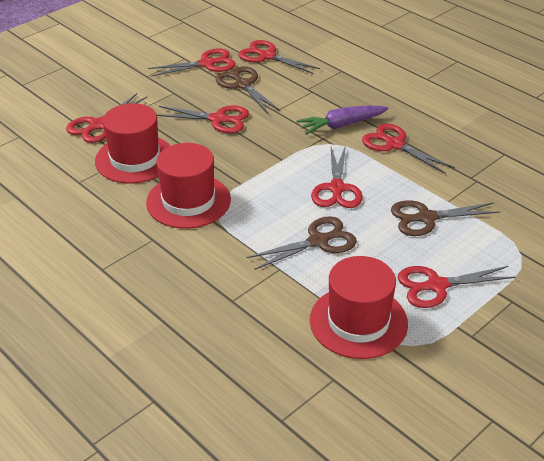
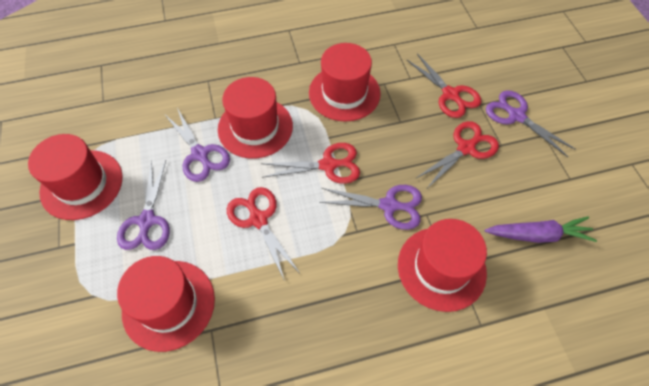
brown scissors: 3 -> 0
purple scissors: 0 -> 4
red hat: 3 -> 5
red scissors: 7 -> 4

